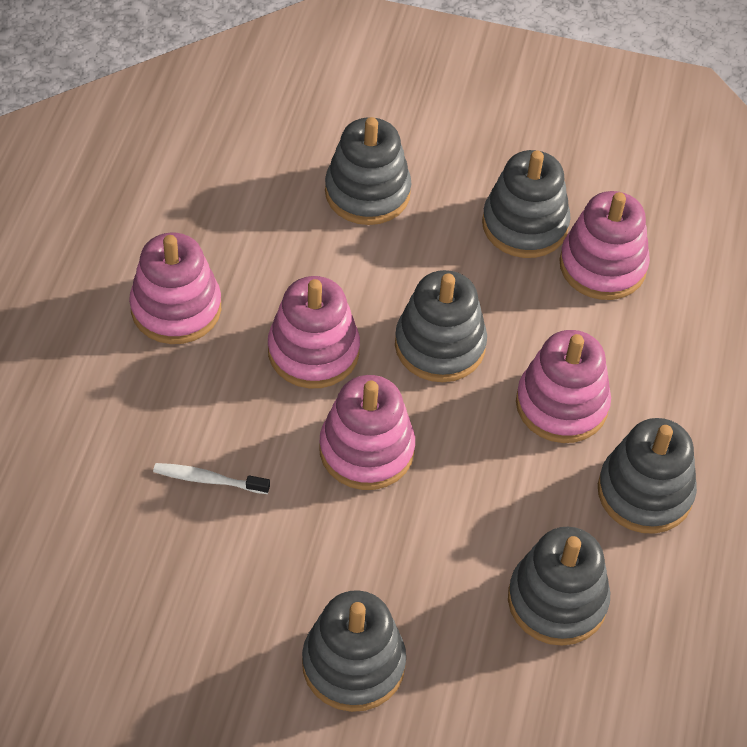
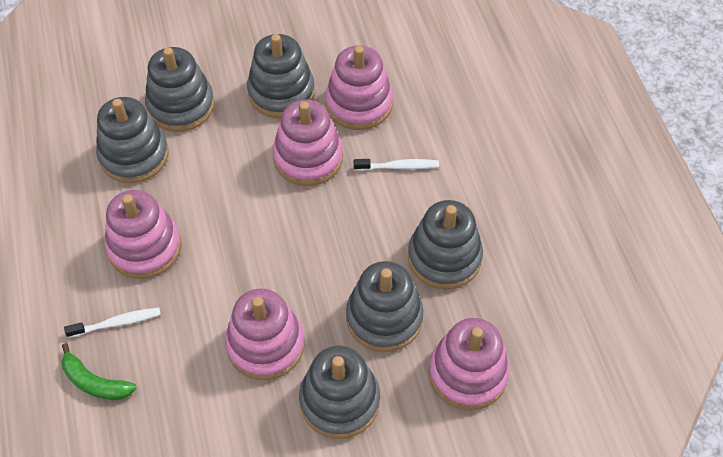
green banana: 0 -> 1
white toothbrush: 1 -> 2

